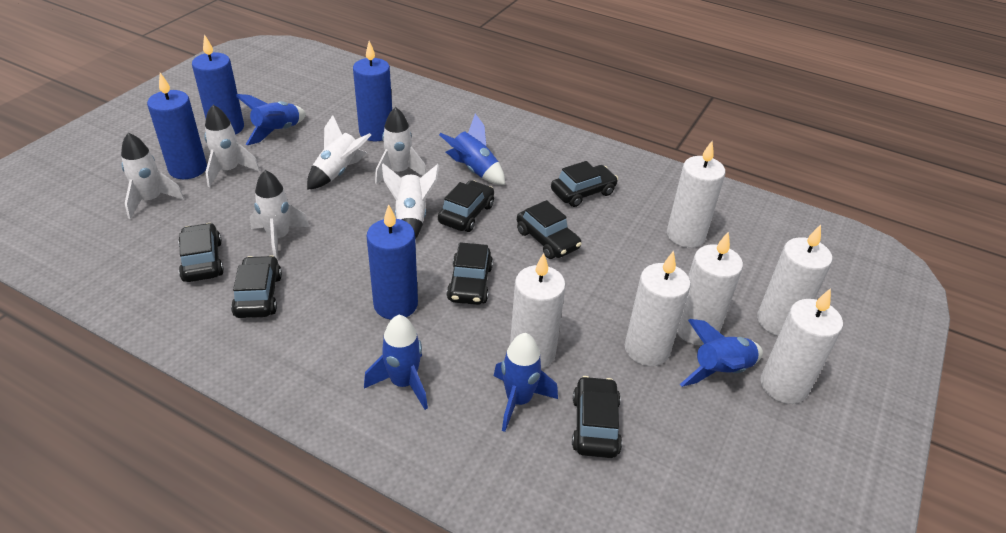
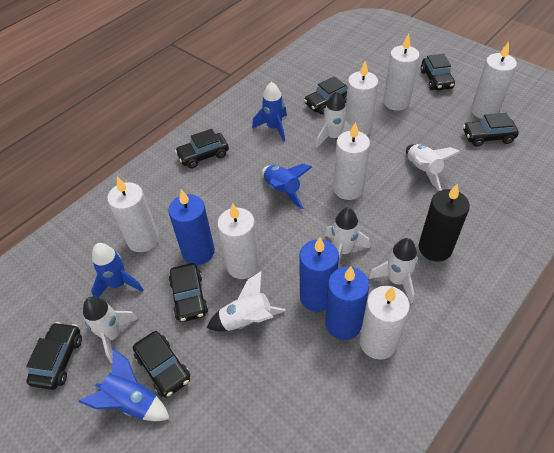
black candle: 0 -> 1
blue candle: 4 -> 3
blue rocket: 5 -> 4
white candle: 6 -> 7

